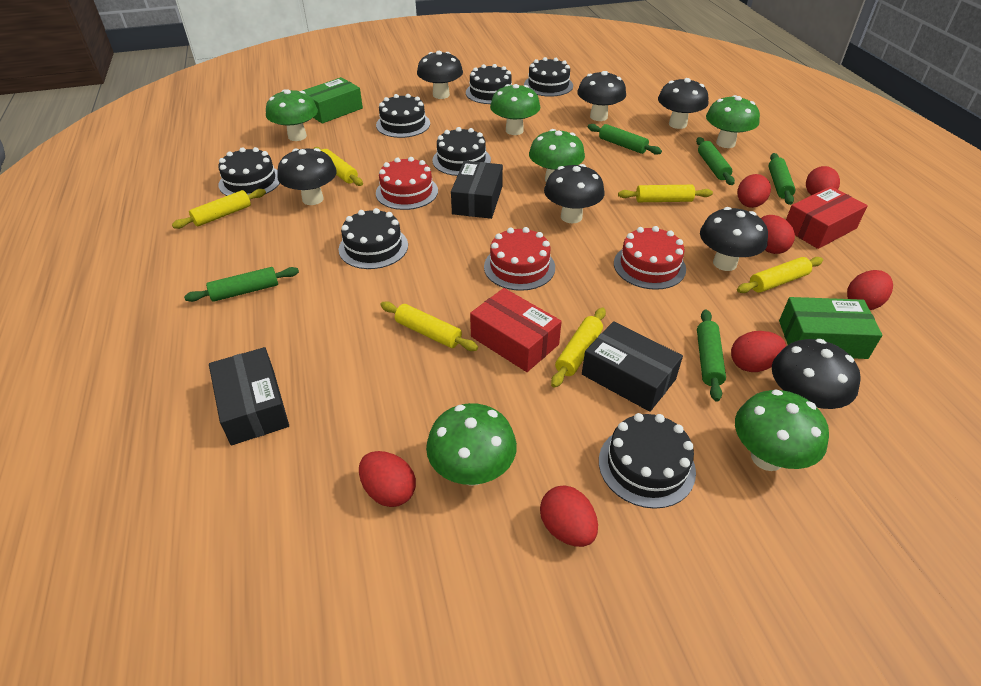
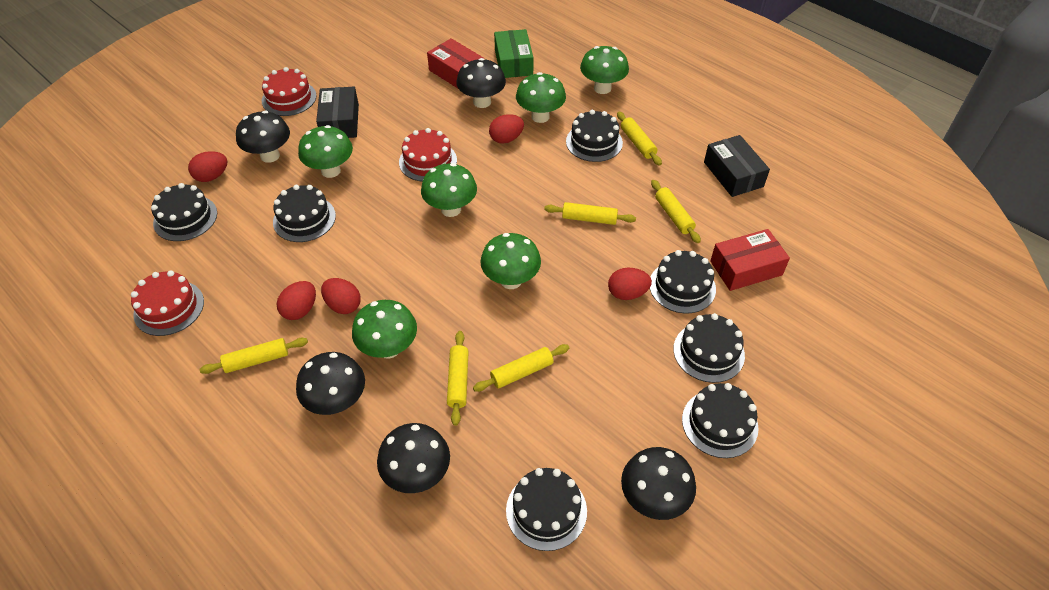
black box: 3 -> 2
black mushroom: 7 -> 5
green box: 2 -> 1
green rolling pin: 5 -> 0
red egg: 7 -> 5

